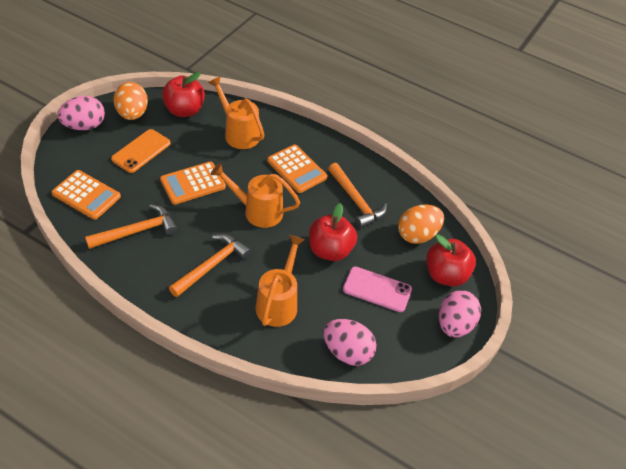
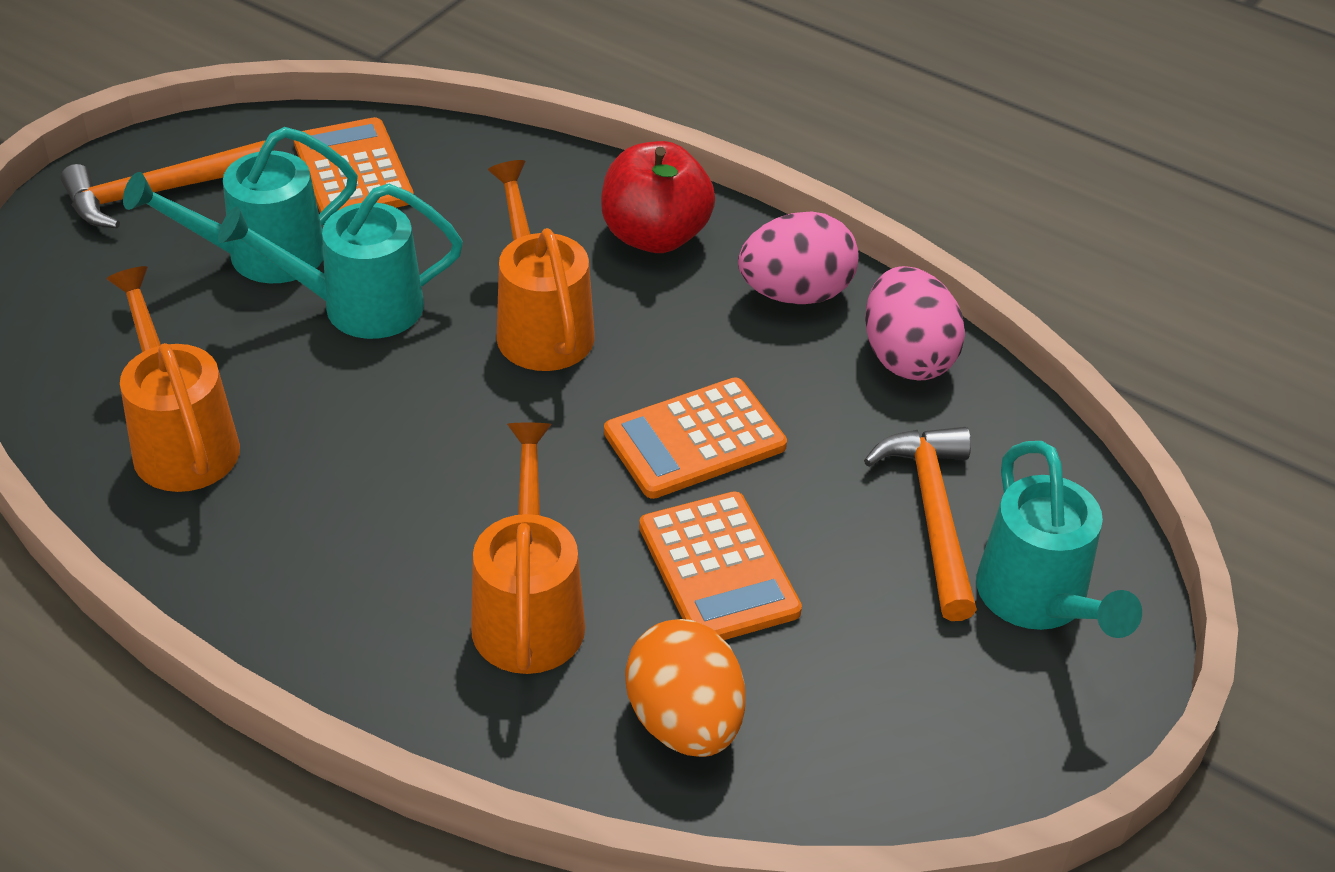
orange egg: 2 -> 1
orange hammer: 3 -> 2
orange phone: 1 -> 0
pink egg: 3 -> 2
pink phone: 1 -> 0
red apple: 3 -> 1
turquoise watering can: 0 -> 3

